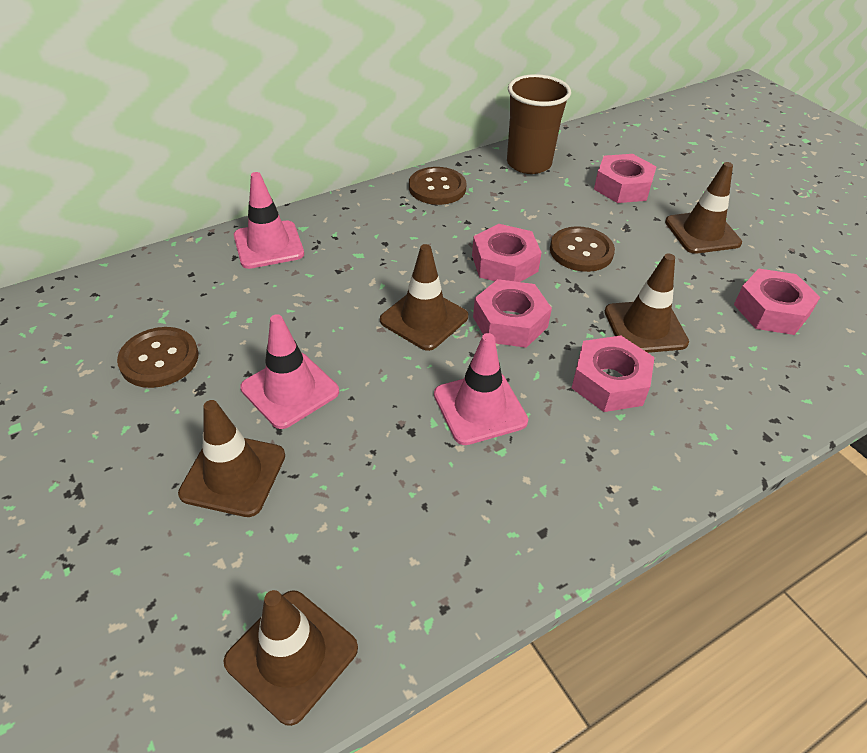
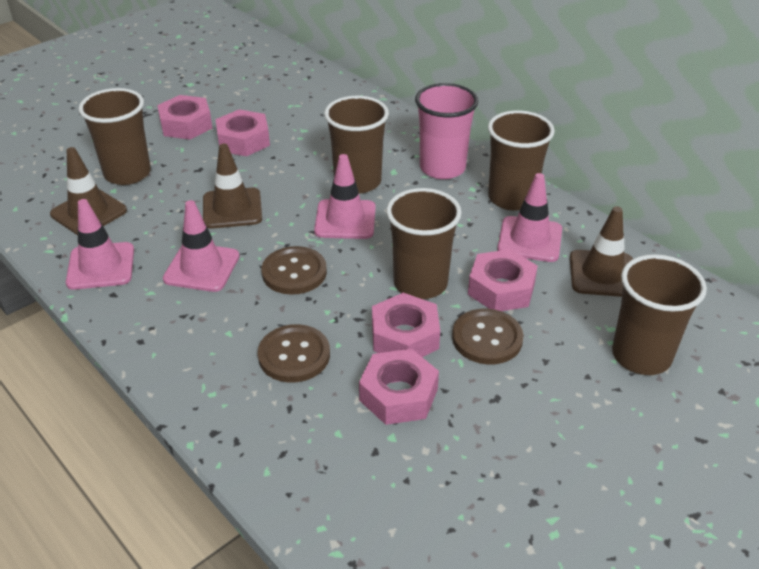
brown cup: 1 -> 5
brown traffic cone: 5 -> 3
pink cup: 0 -> 1
pink traffic cone: 3 -> 4

